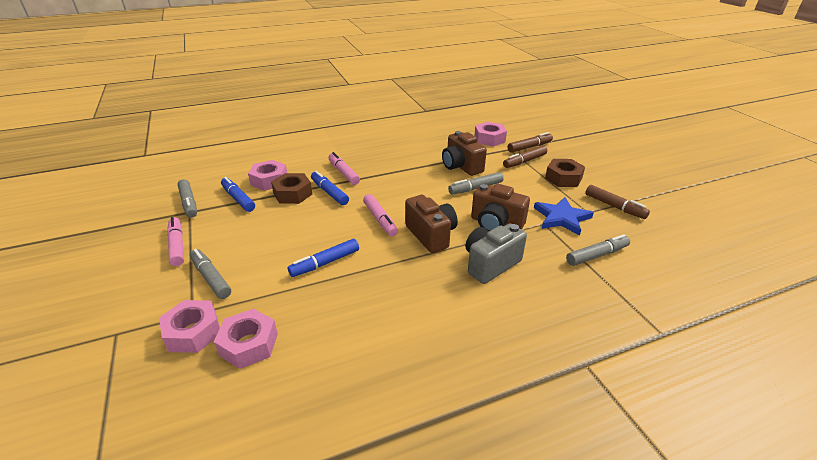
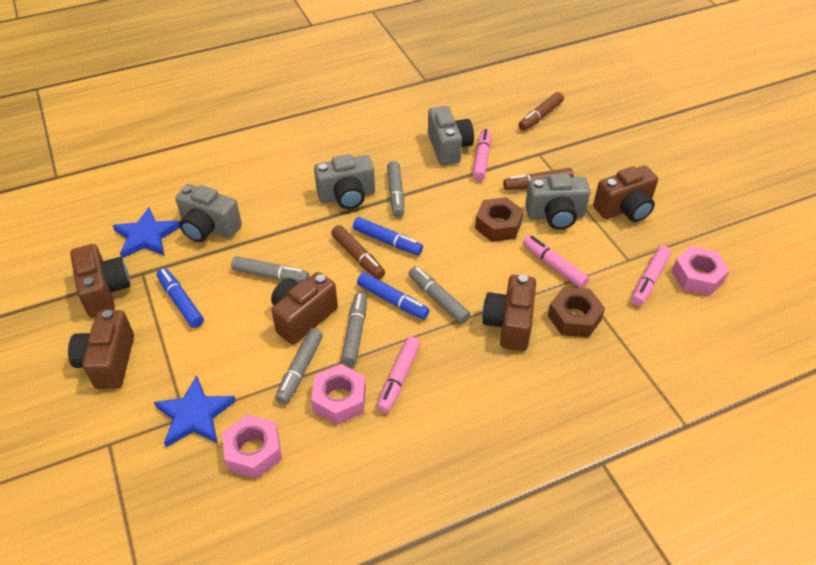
blue star: 1 -> 2
brown camera: 3 -> 5
grey camera: 1 -> 4
grey marker: 4 -> 5
pink marker: 3 -> 4
pink nut: 4 -> 3

